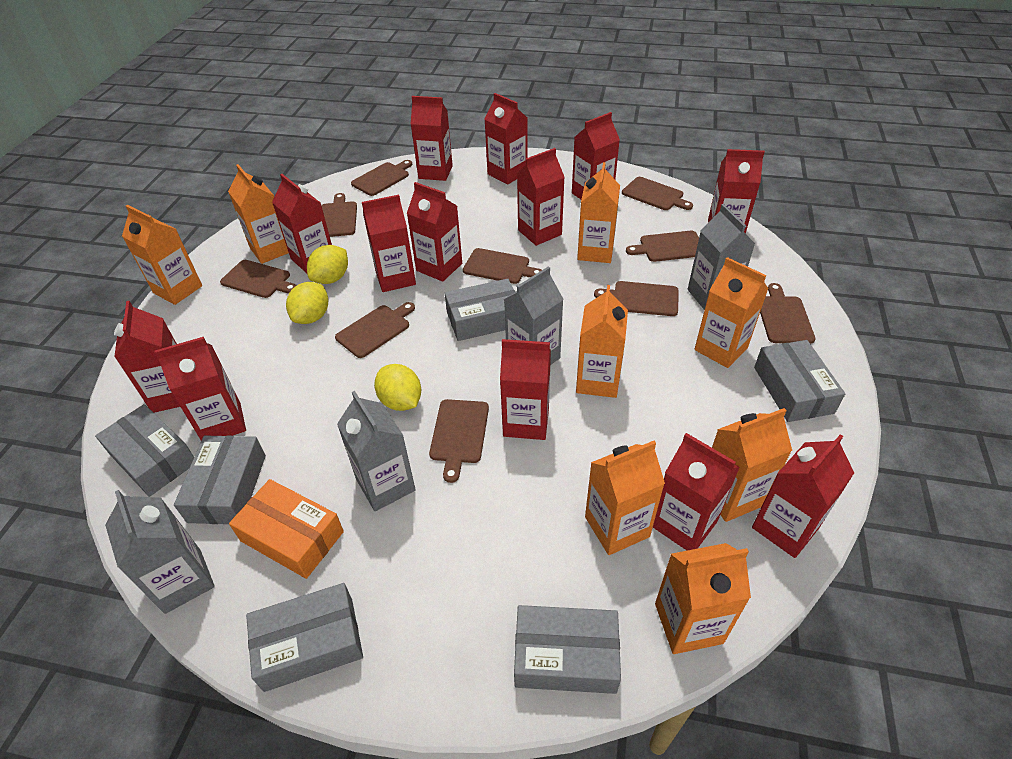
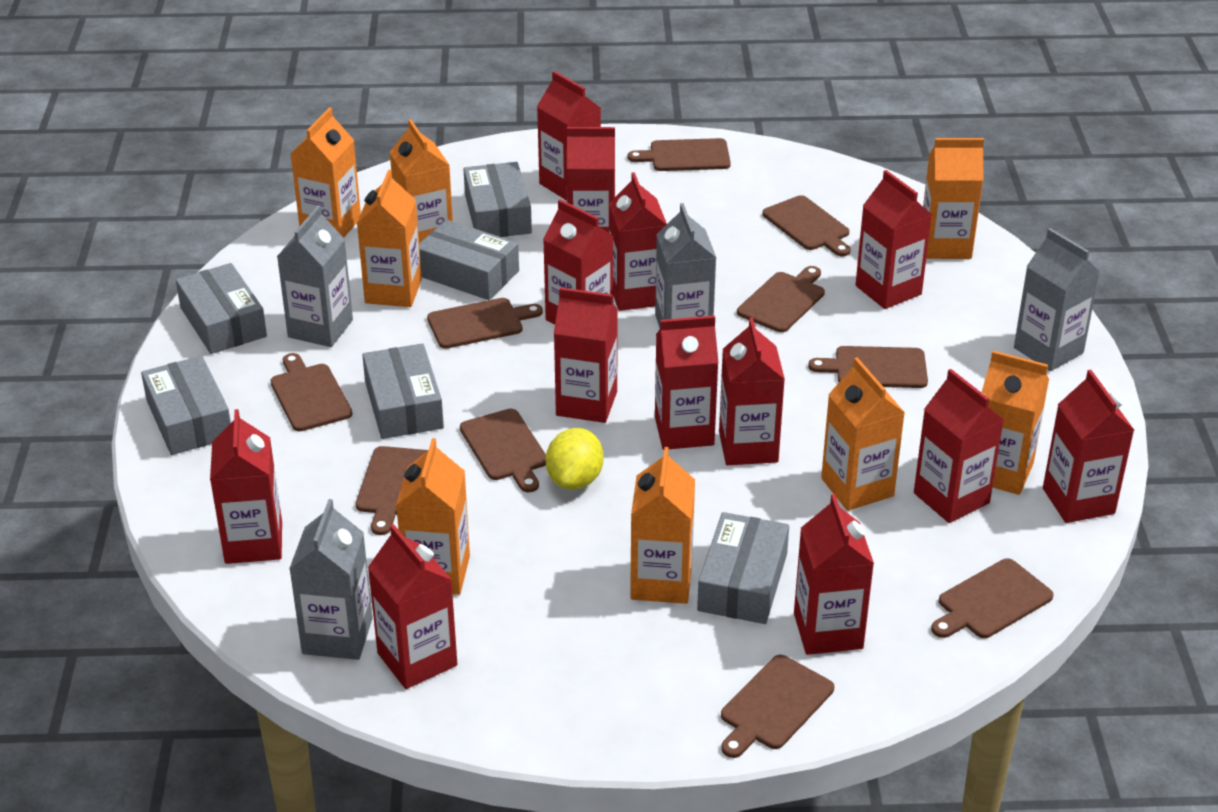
orange box: 1 -> 0
yellow lemon: 3 -> 1

